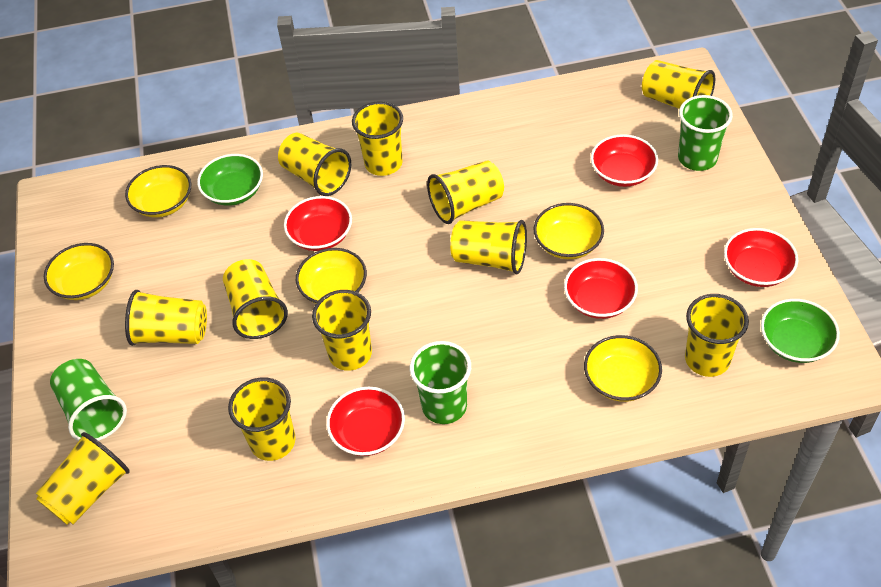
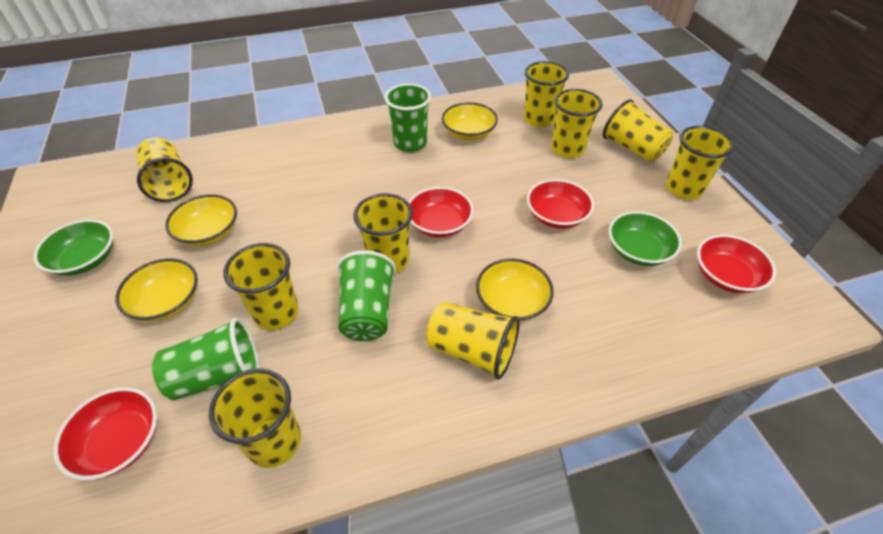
red bowl: 5 -> 4
yellow bowl: 5 -> 4
yellow cup: 11 -> 9

